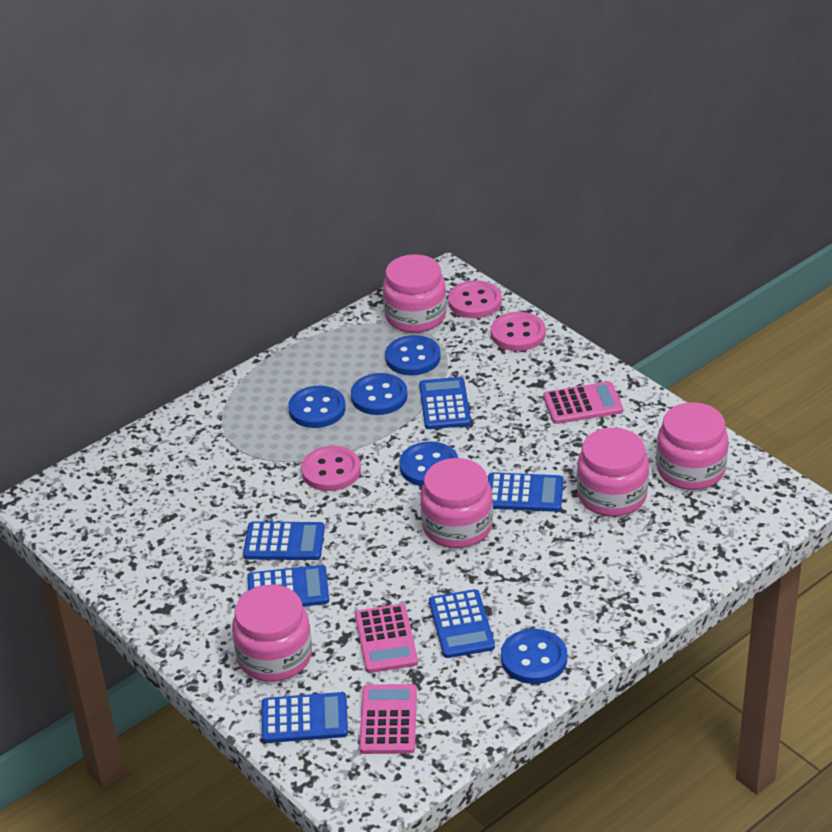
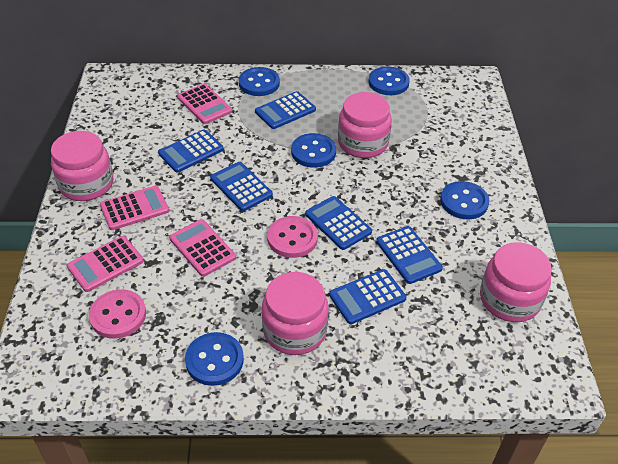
pink button: 3 -> 2
pink calculator: 3 -> 4
pink jar: 5 -> 4

